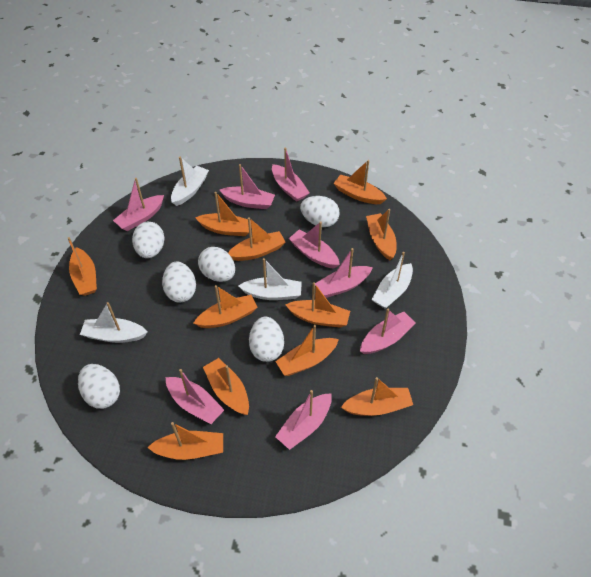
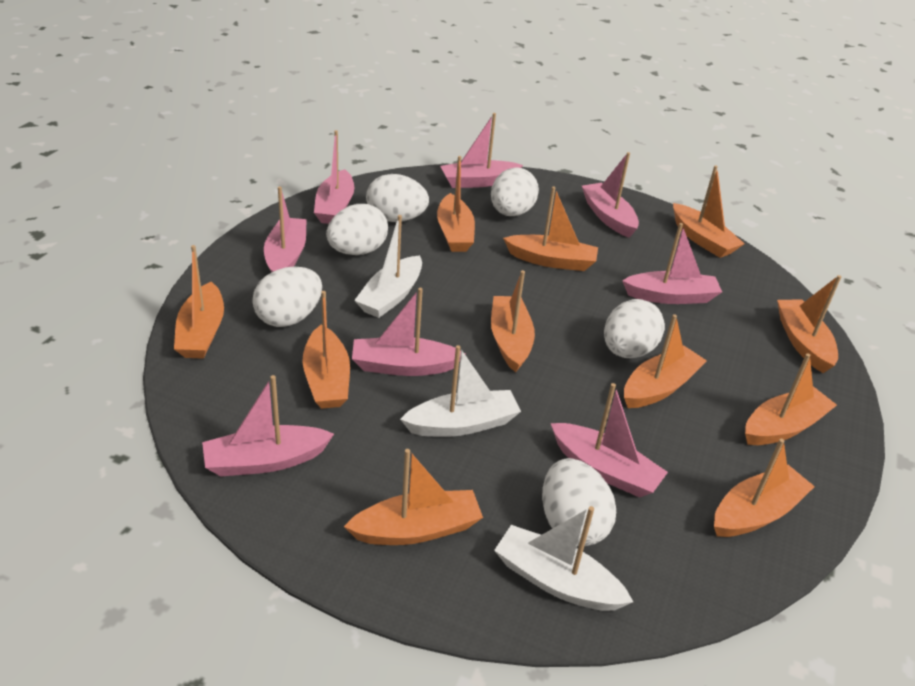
white boat: 4 -> 3

